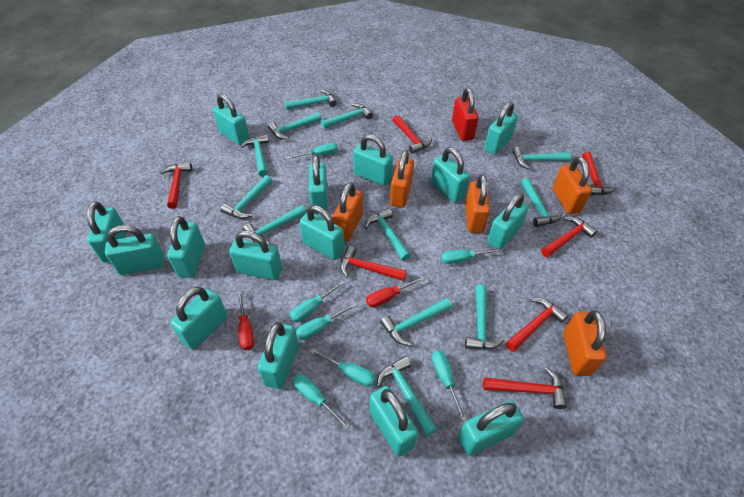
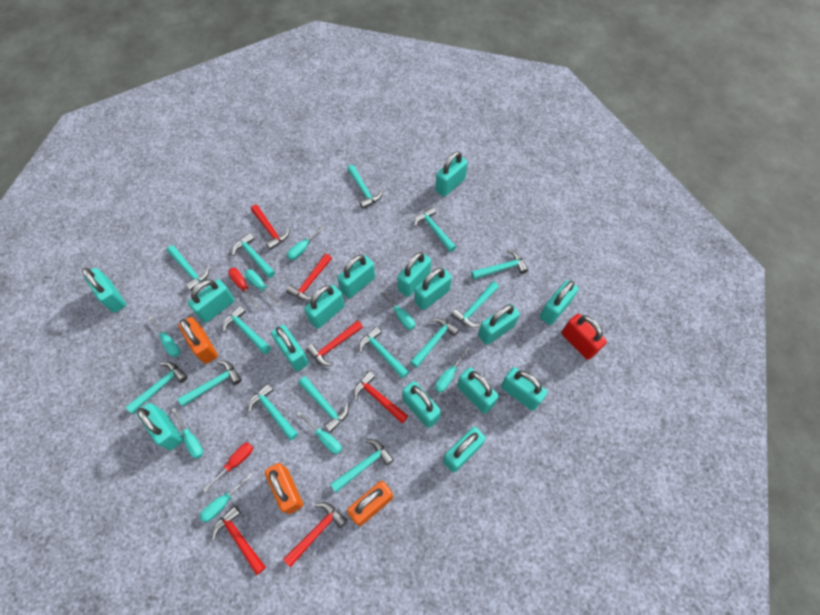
orange padlock: 5 -> 3
red hammer: 7 -> 6
turquoise hammer: 12 -> 14
turquoise screwdriver: 7 -> 8

